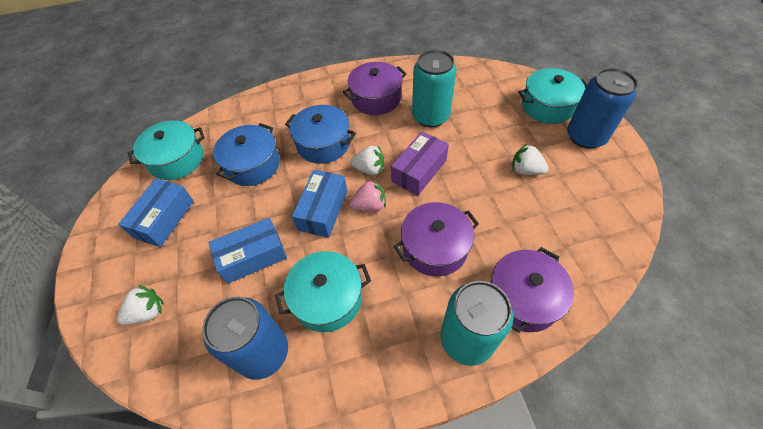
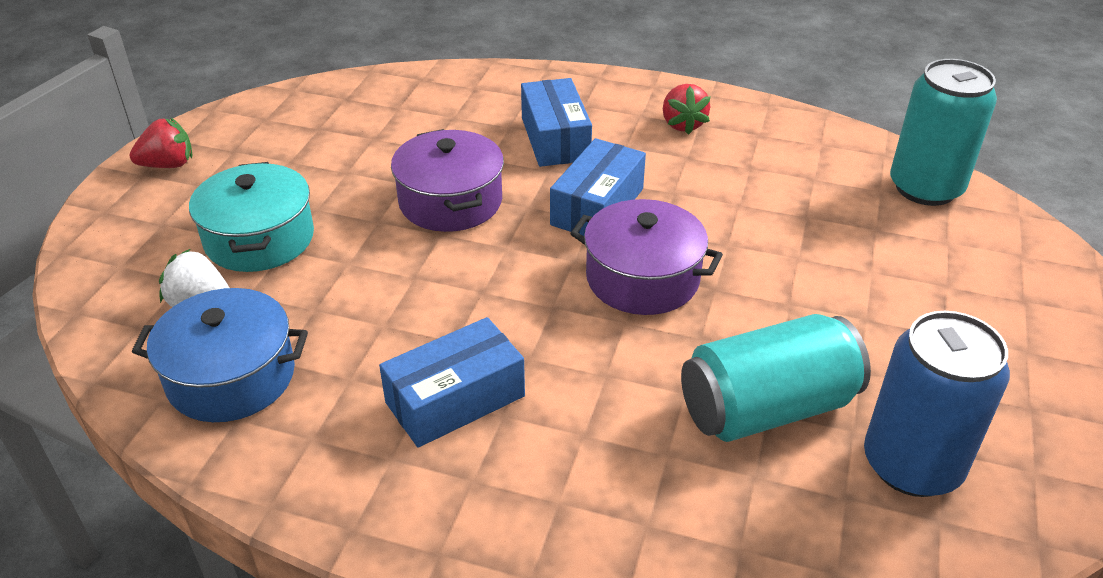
blue can: 2 -> 1
blue pot: 2 -> 1
pink strawberry: 1 -> 0
purple box: 1 -> 0
purple pot: 3 -> 2
red strawberry: 0 -> 2
turquoise pot: 3 -> 1
white strawberry: 3 -> 1

